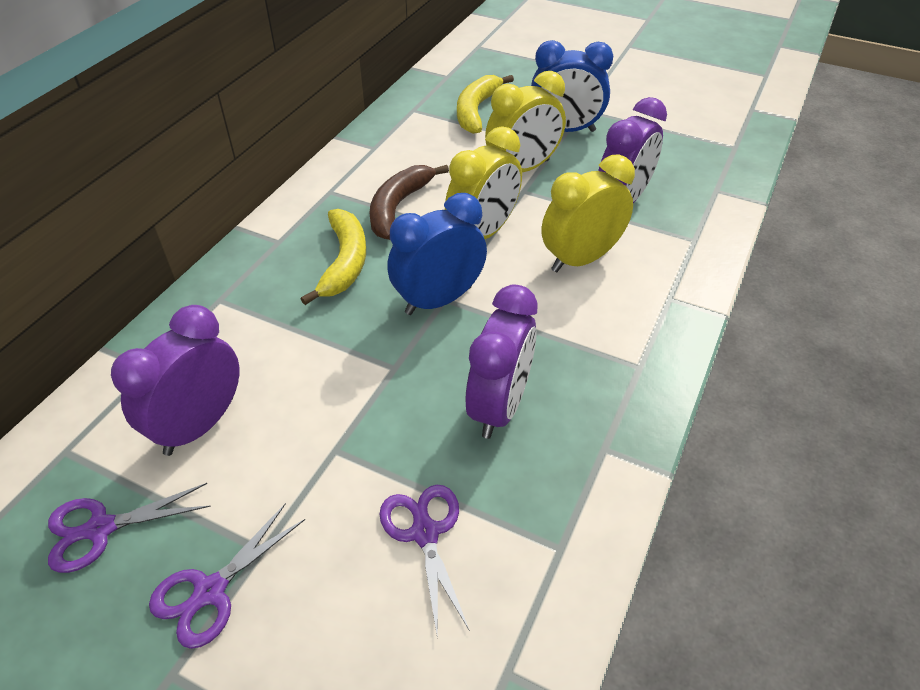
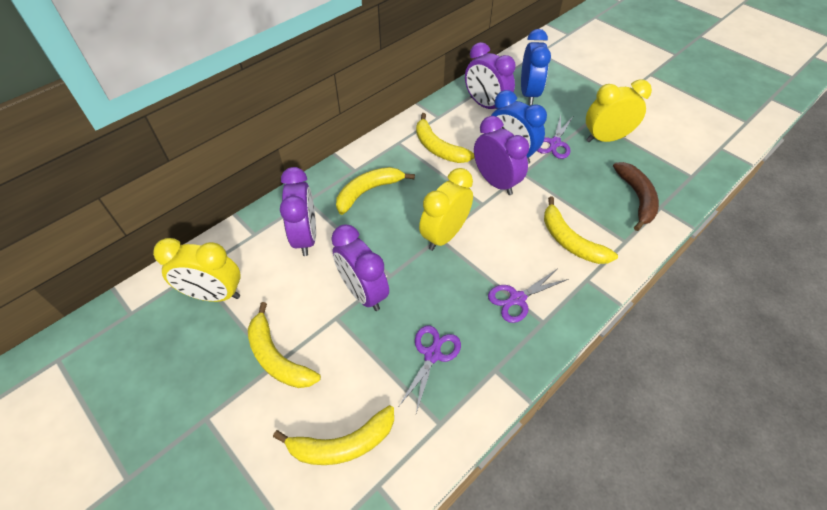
purple clock: 3 -> 4
yellow banana: 2 -> 5

